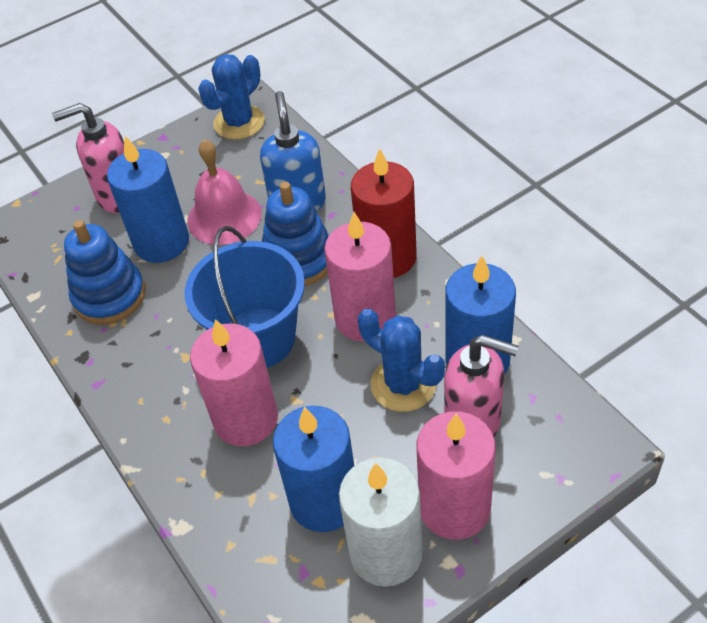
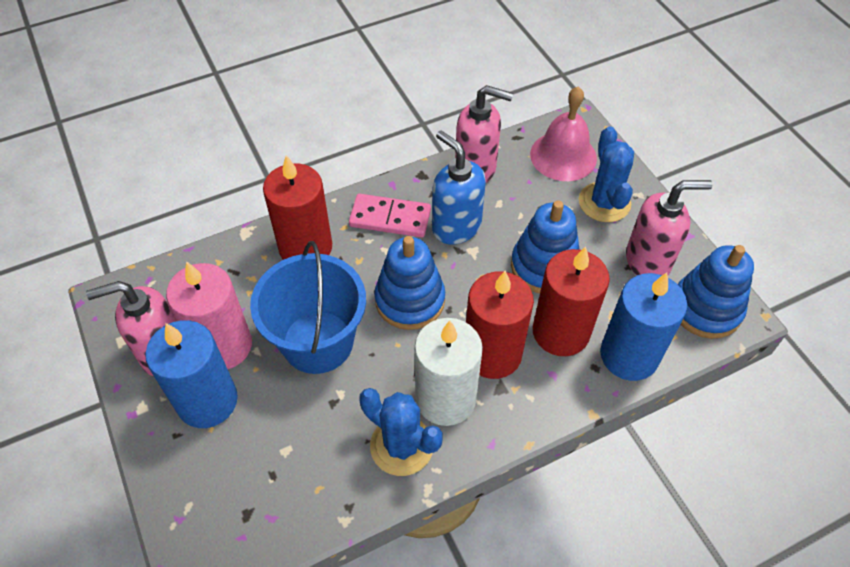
blue candle: 3 -> 2
blue stacking toy: 2 -> 3
pink candle: 3 -> 1
pink domino: 0 -> 1
pink soap dispenser: 2 -> 3
red candle: 1 -> 3

